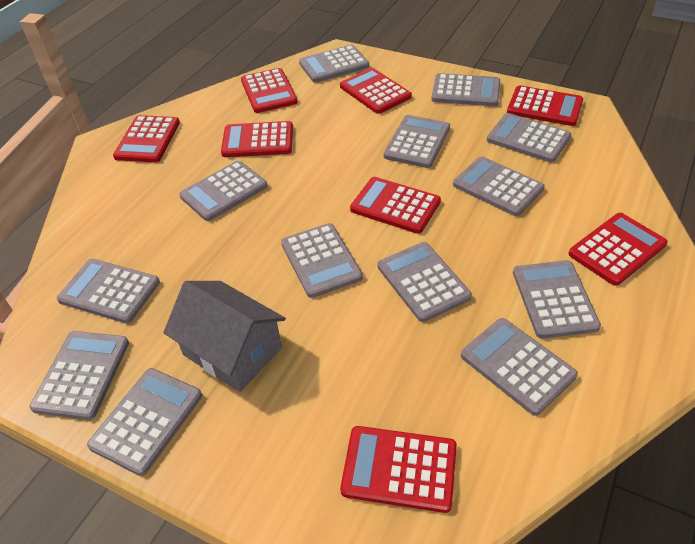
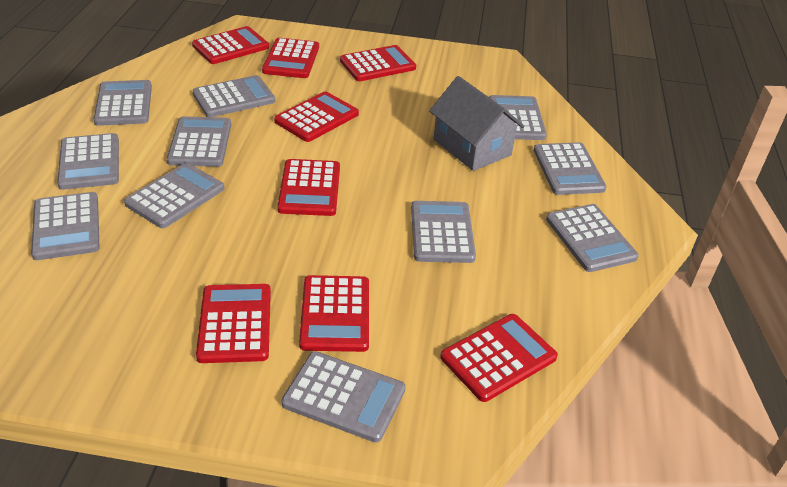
grey calculator: 13 -> 11

